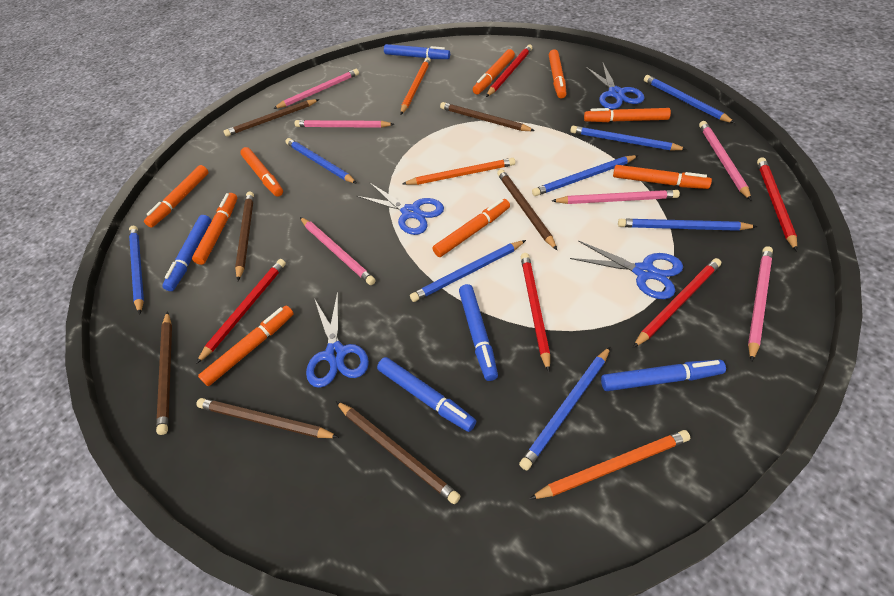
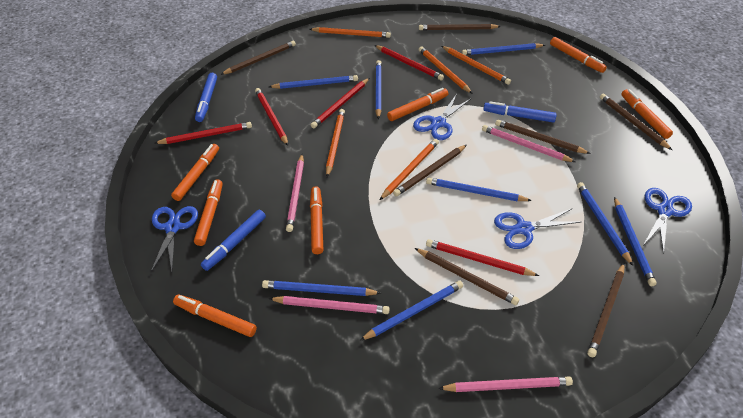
blue marker: 5 -> 3
orange marker: 9 -> 7
orange pencil: 3 -> 5
pink pencil: 6 -> 4

